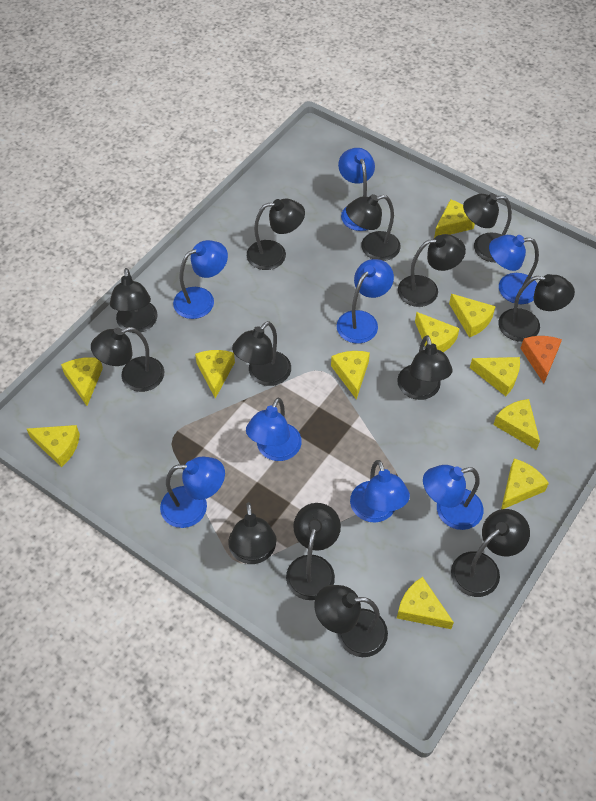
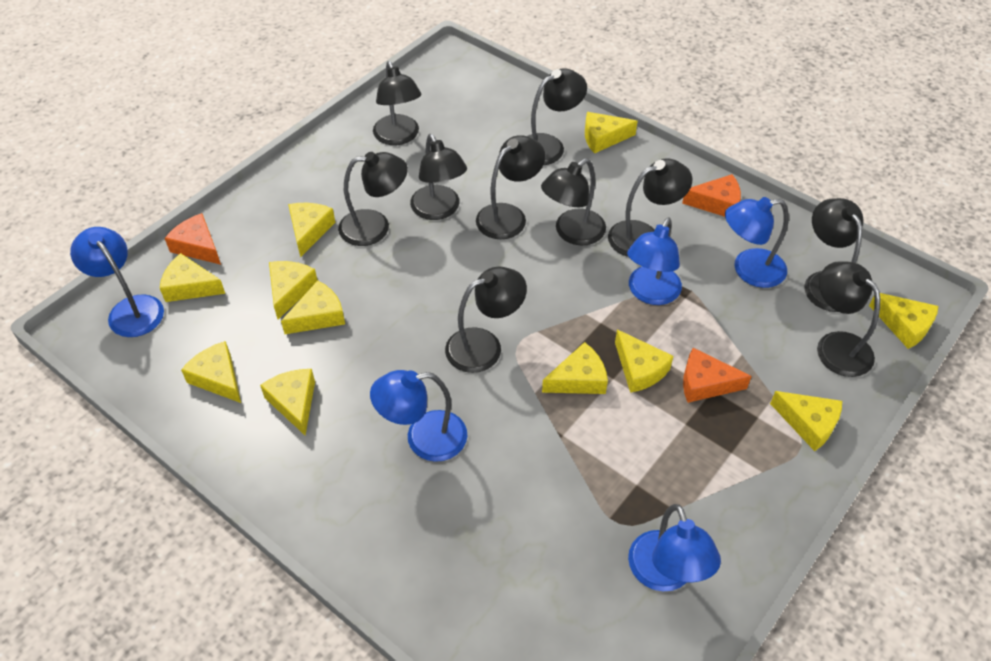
black lamp: 13 -> 10
blue lamp: 8 -> 5
orange cheese: 1 -> 3

